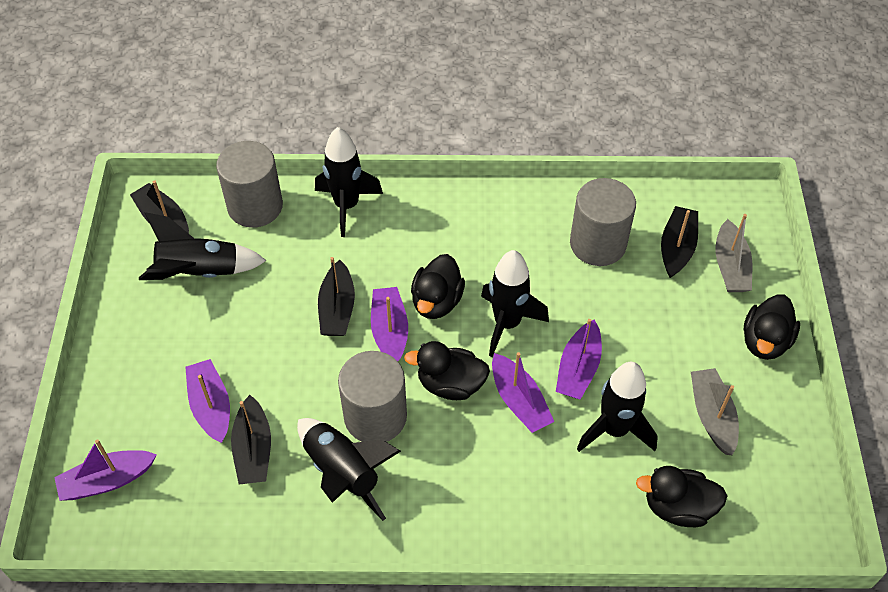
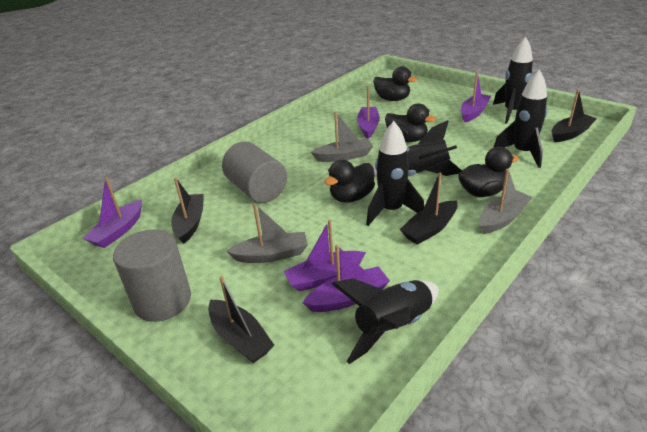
grey boat: 2 -> 3
grey cylinder: 3 -> 2

